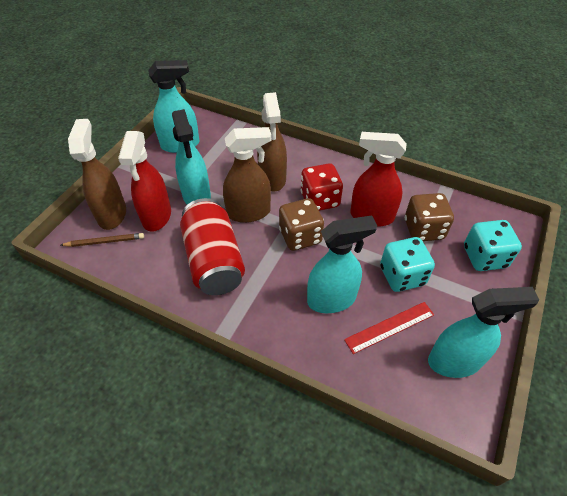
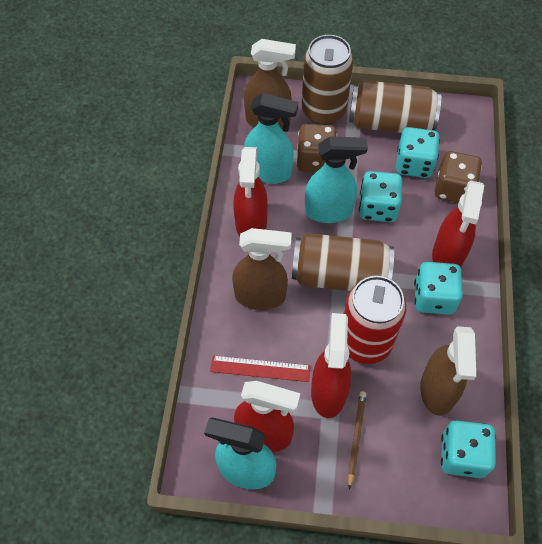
brown can: 0 -> 3
red dice: 1 -> 0
red spray bottle: 2 -> 4
turquoise dice: 2 -> 4
turquoise spray bottle: 4 -> 3

